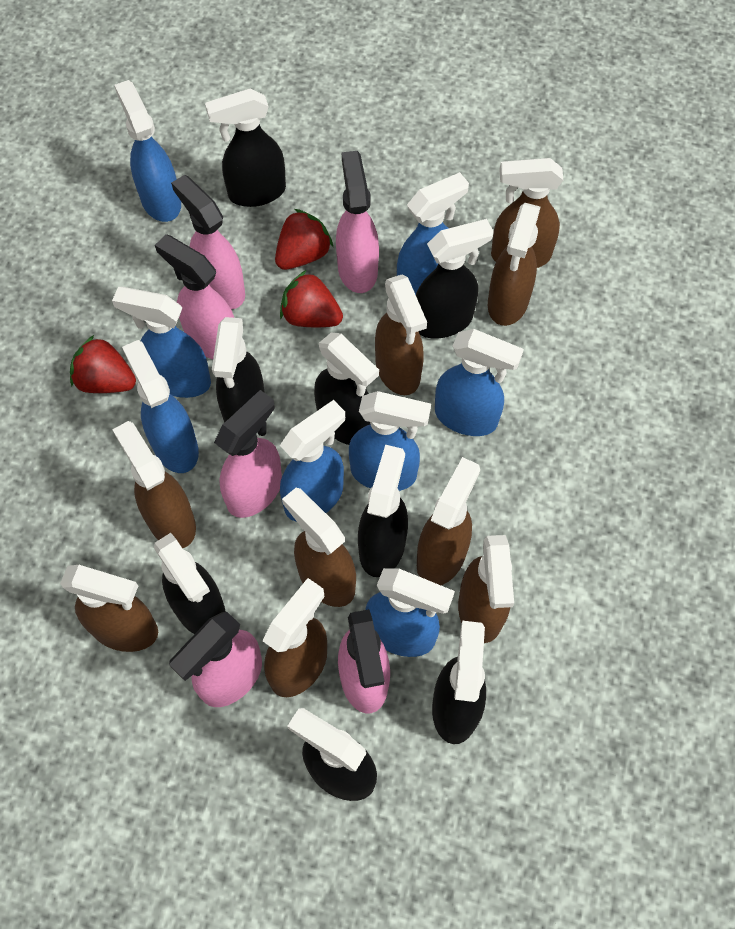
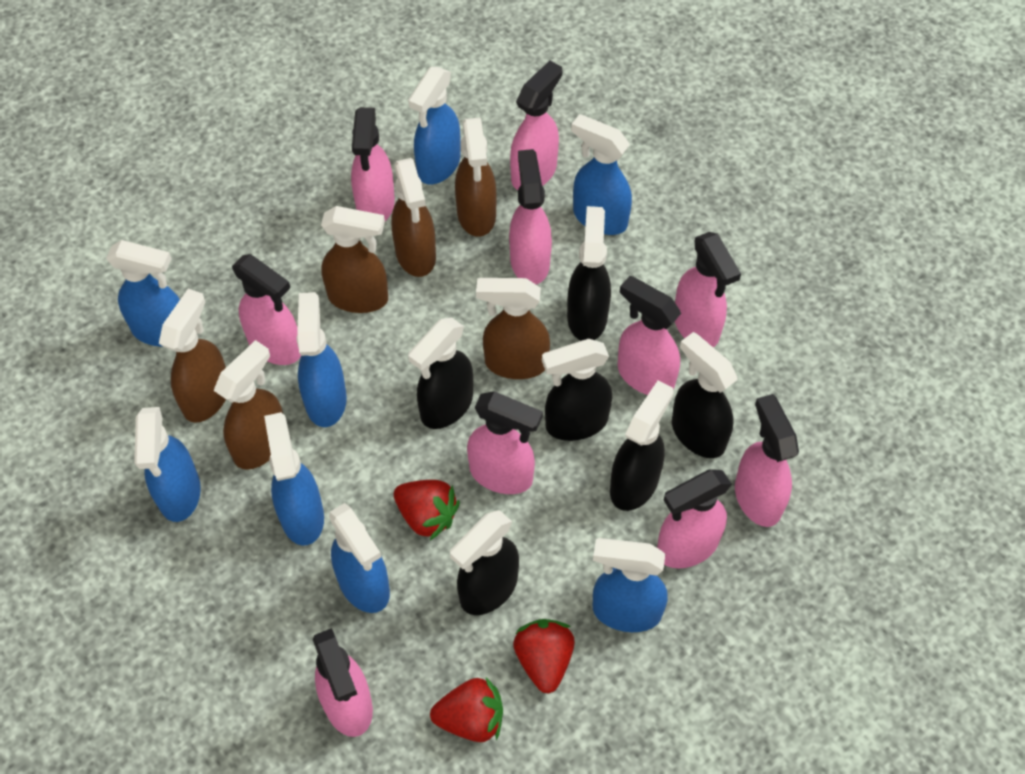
black spray bottle: 8 -> 6
brown spray bottle: 9 -> 6
pink spray bottle: 6 -> 10

